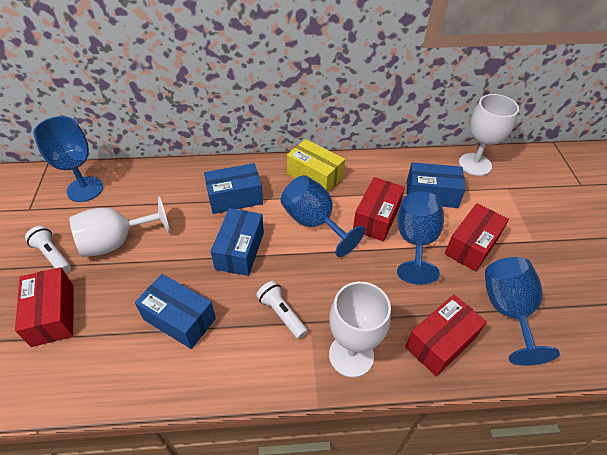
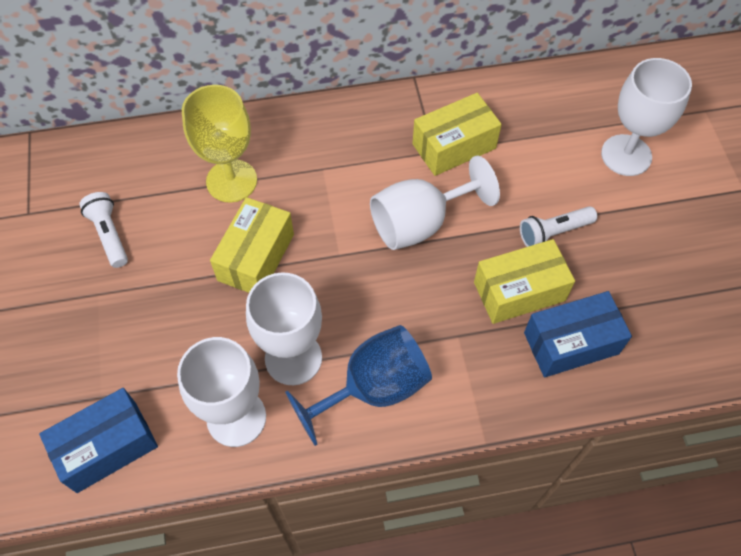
blue box: 4 -> 2
blue goblet: 4 -> 1
red box: 4 -> 0
white goblet: 3 -> 4
yellow box: 1 -> 3
yellow goblet: 0 -> 1

